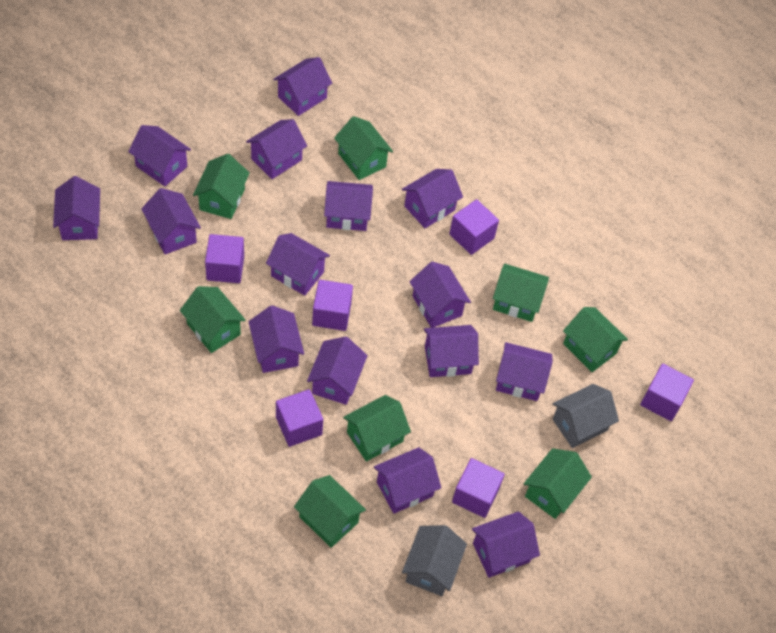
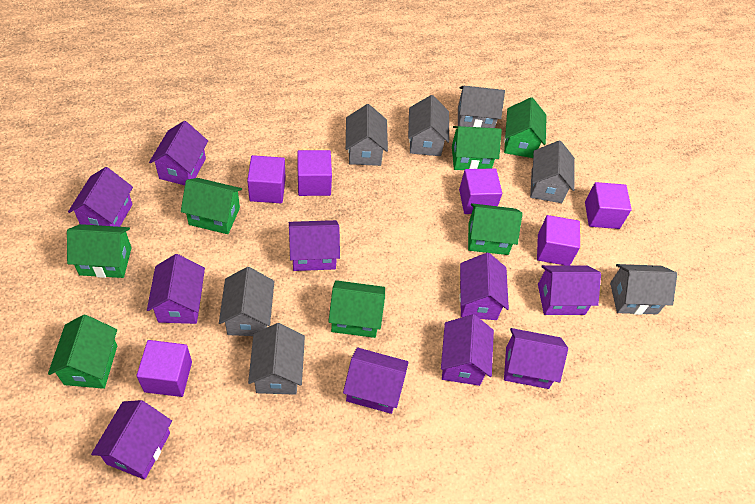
green house: 8 -> 7
grey house: 2 -> 7
purple house: 15 -> 10

